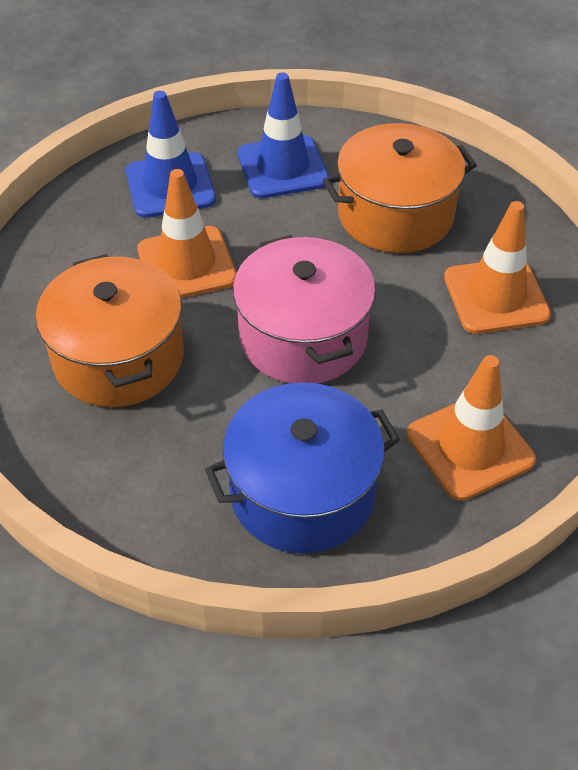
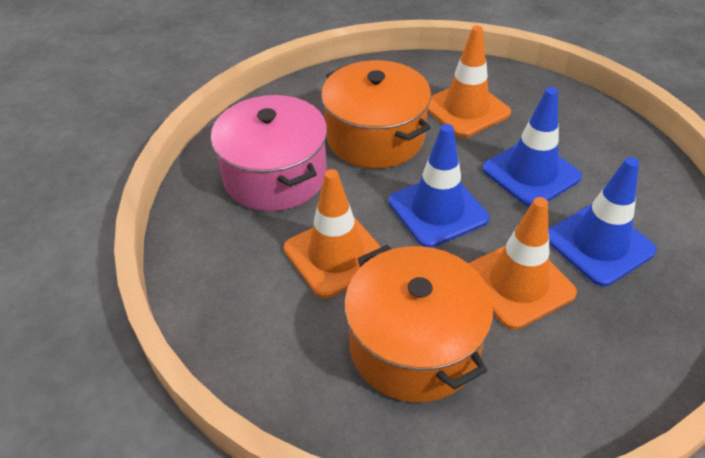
blue pot: 1 -> 0
blue traffic cone: 2 -> 3

